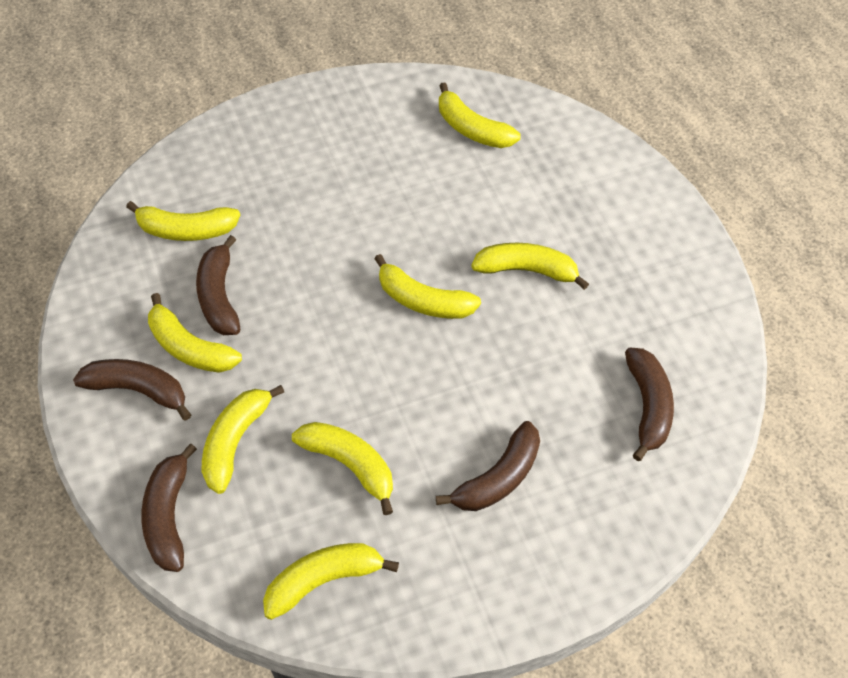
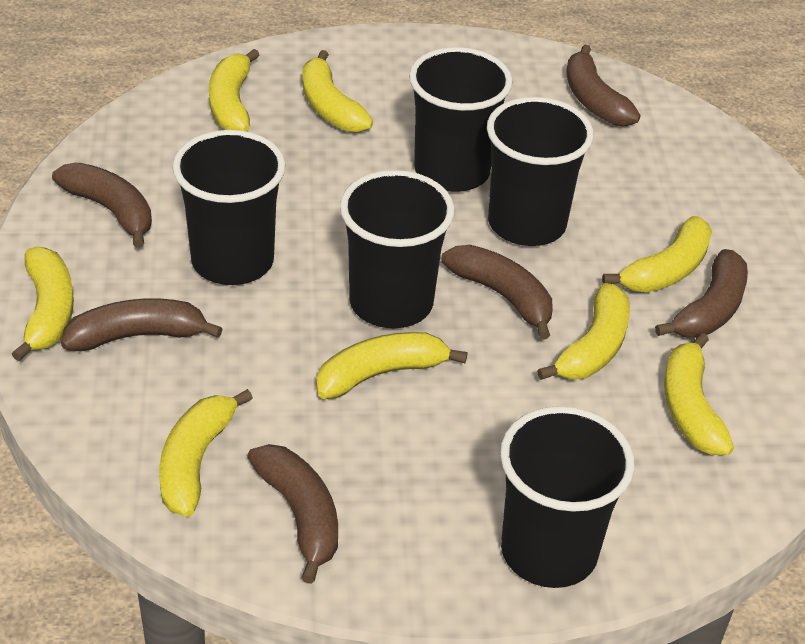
black cup: 0 -> 5
brown banana: 5 -> 6

